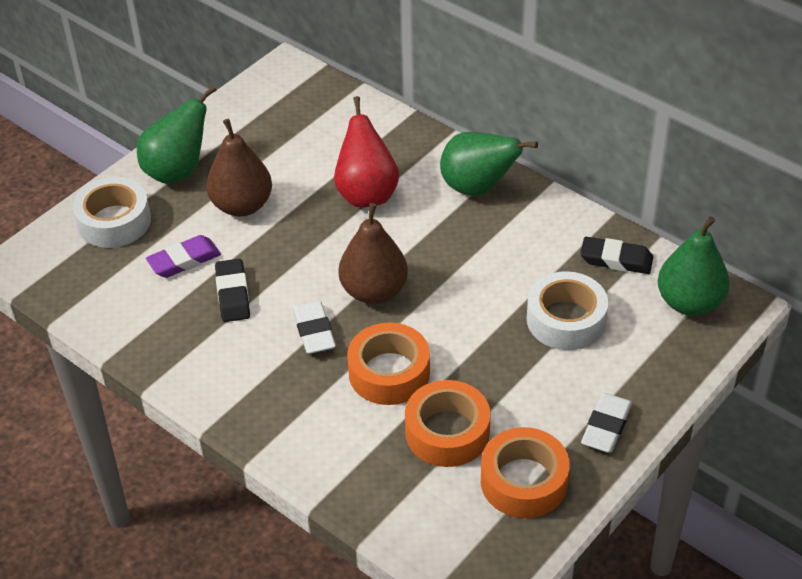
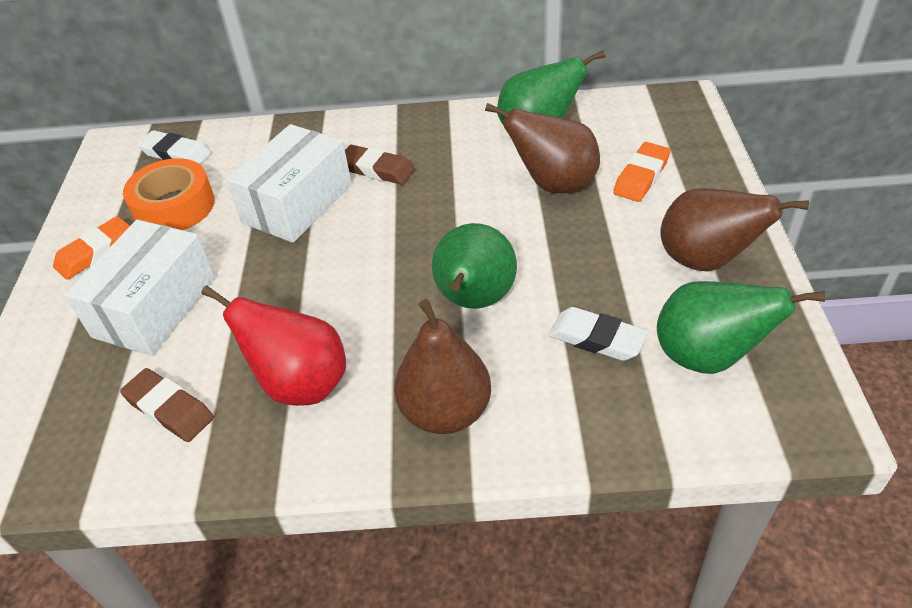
black eraser: 2 -> 0
brown eraser: 0 -> 2
brown pear: 2 -> 3
orange eraser: 0 -> 2
orange tape: 3 -> 1
purple eraser: 1 -> 0
white box: 0 -> 2
white tape: 2 -> 0

